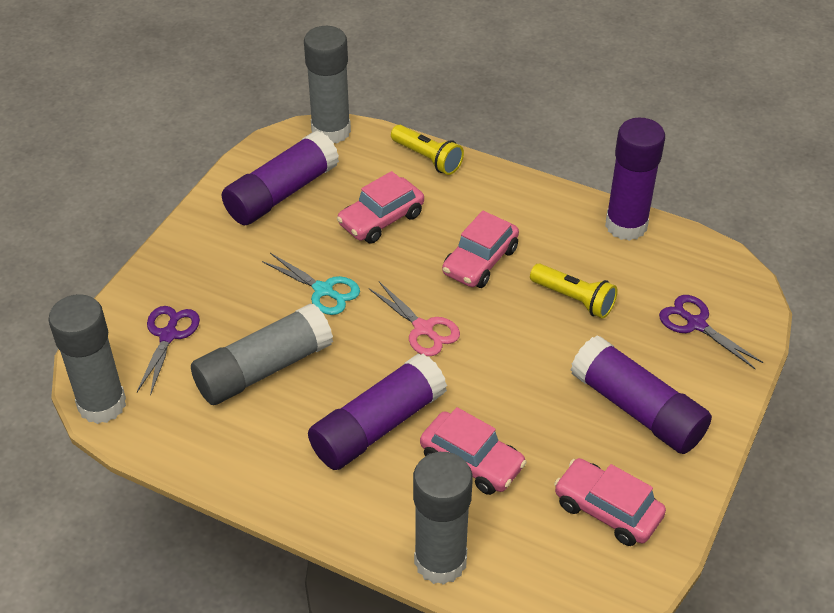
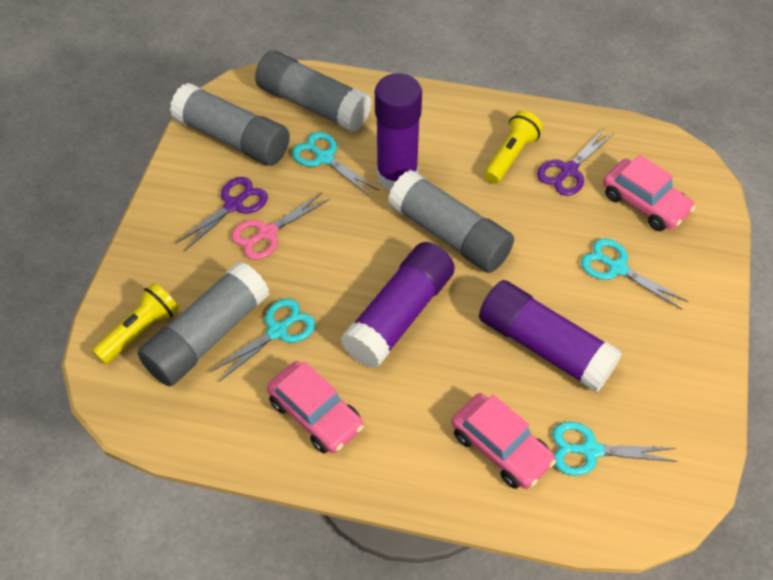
pink car: 4 -> 3
purple glue stick: 4 -> 3
turquoise scissors: 1 -> 4

